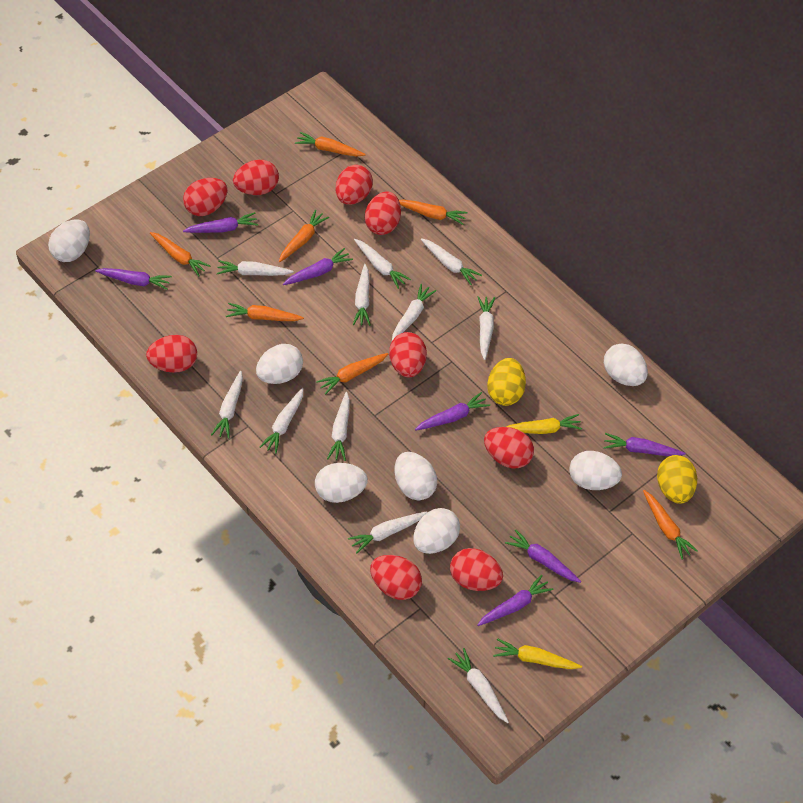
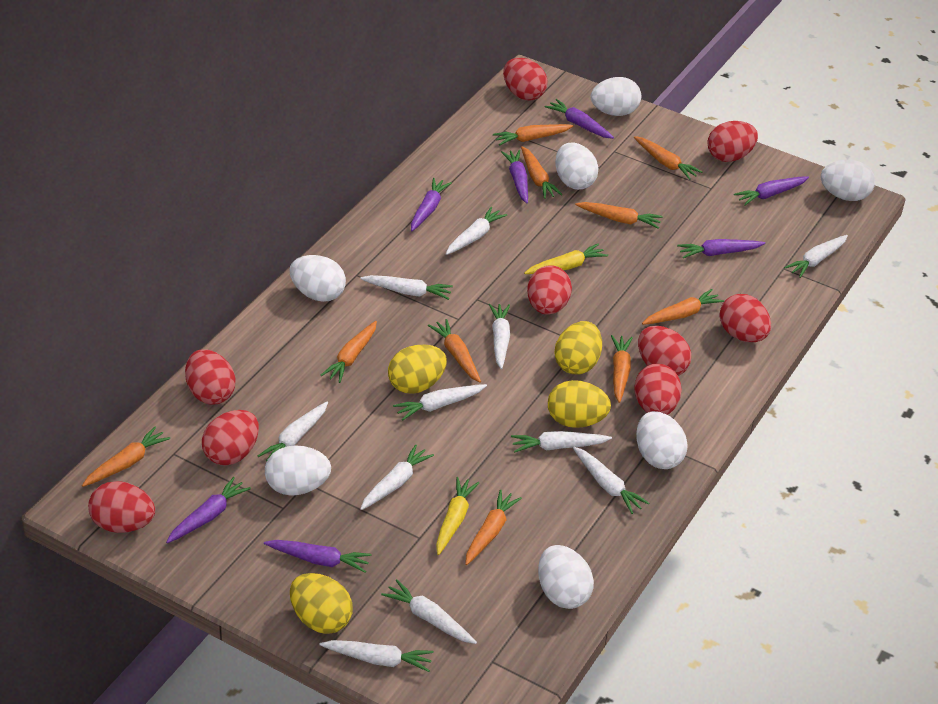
orange carrot: 7 -> 10
yellow egg: 2 -> 4

